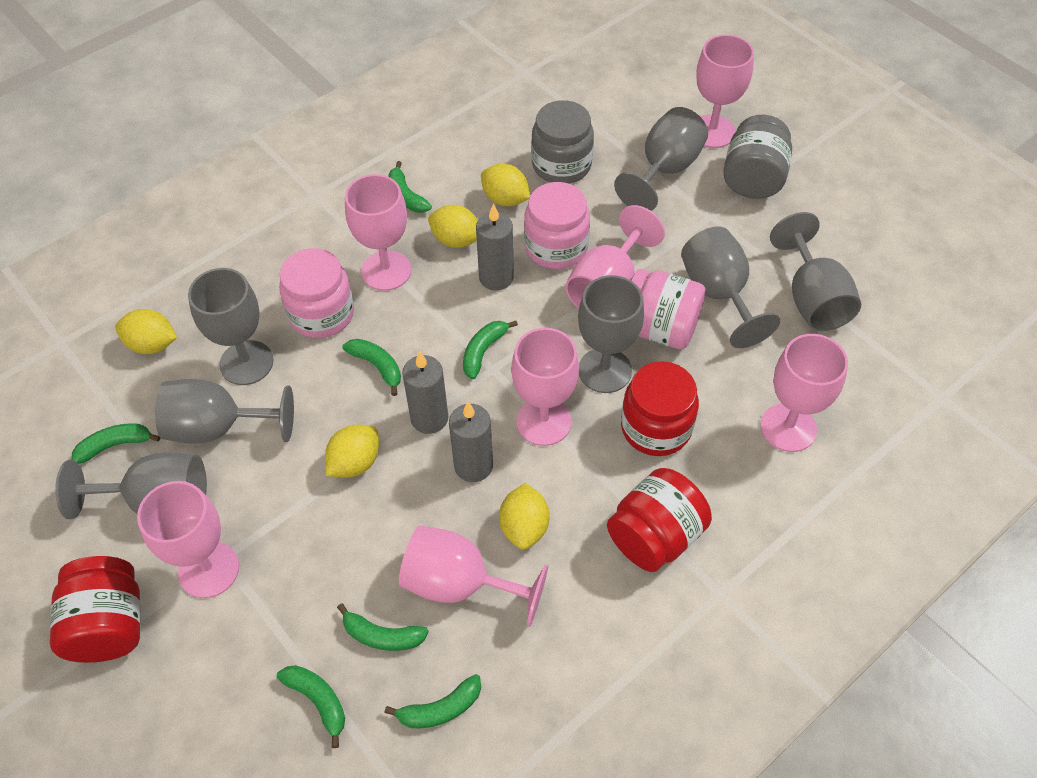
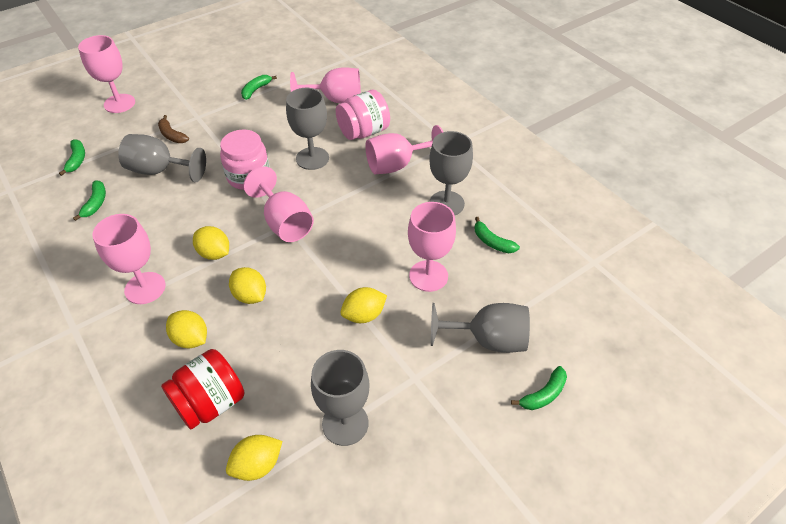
brown banana: 0 -> 1
green banana: 7 -> 5
grey candle: 3 -> 0
grey goblet: 7 -> 5
grey jar: 2 -> 0
pink goblet: 7 -> 6
pink jar: 3 -> 2
red jar: 3 -> 1

